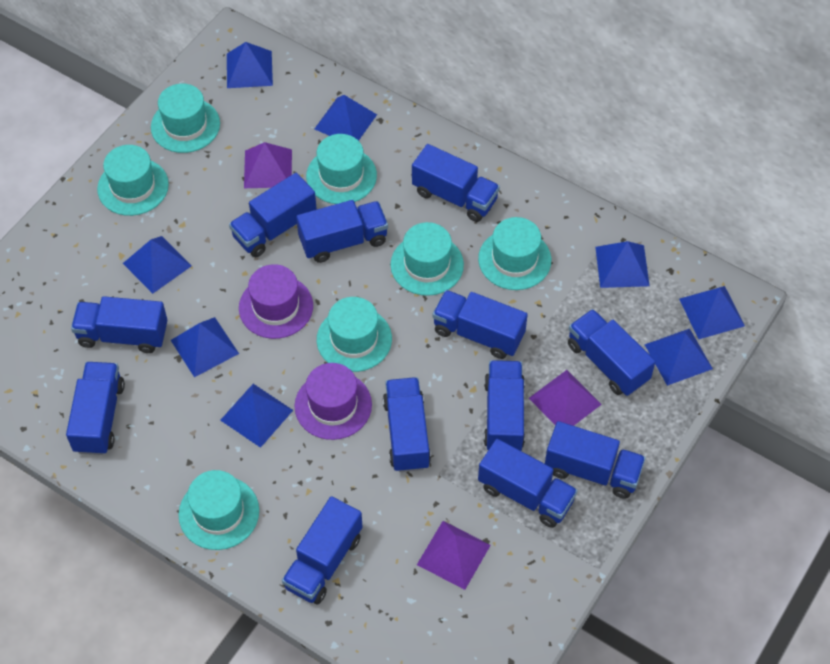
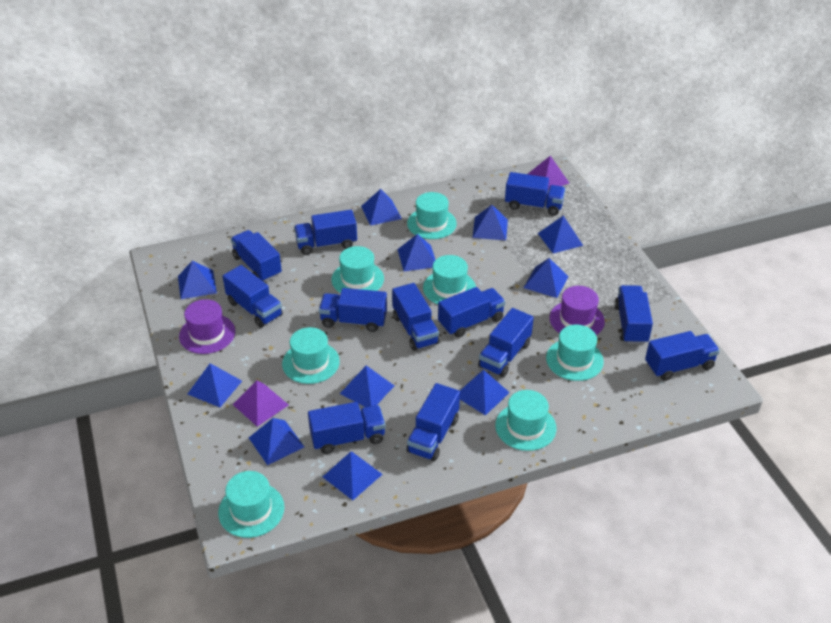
blue pyramid: 8 -> 11
purple pyramid: 3 -> 2

